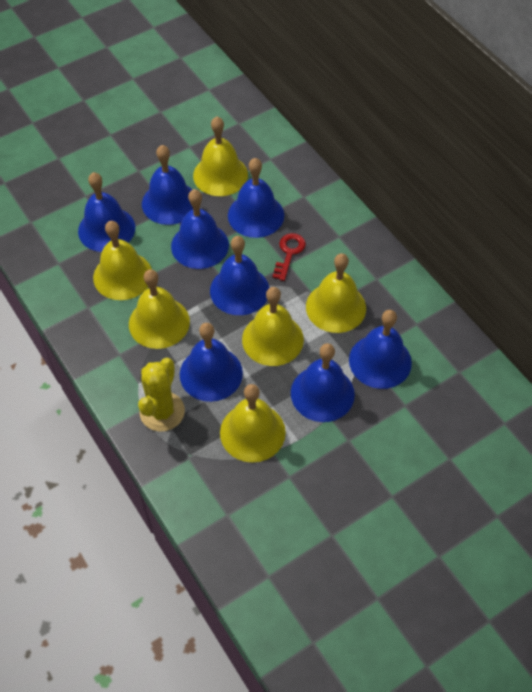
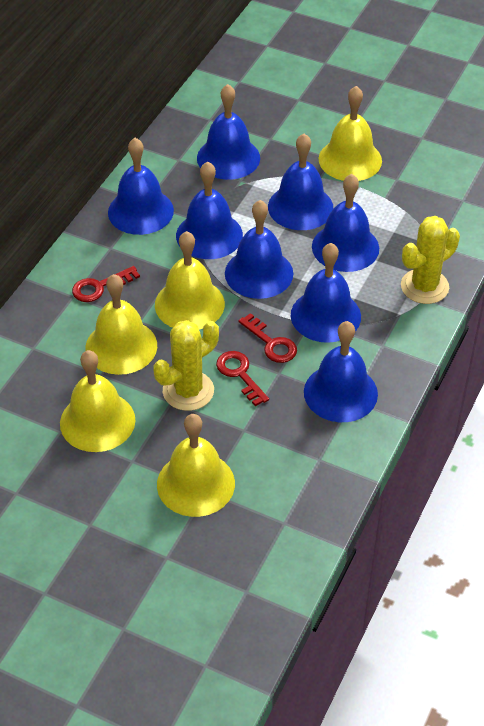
red key: 1 -> 3
yellow bell: 6 -> 5
yellow cactus: 1 -> 2

